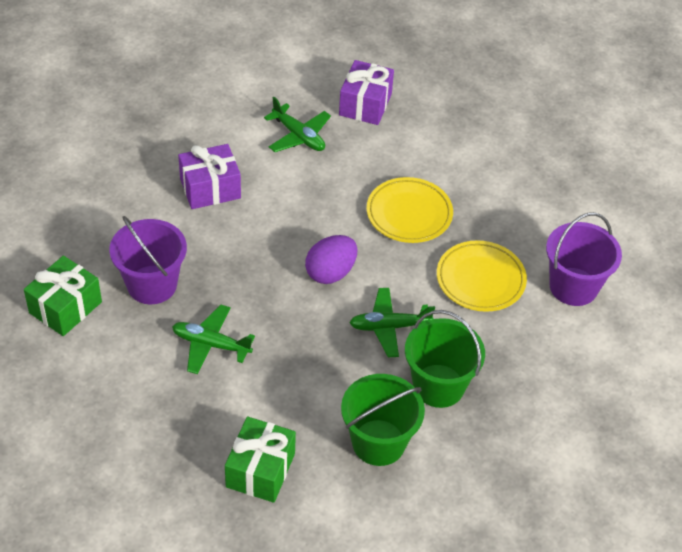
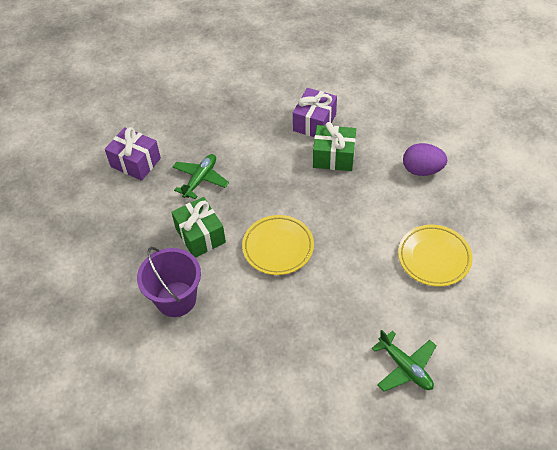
green bucket: 2 -> 0
green plane: 3 -> 2
purple bucket: 2 -> 1

